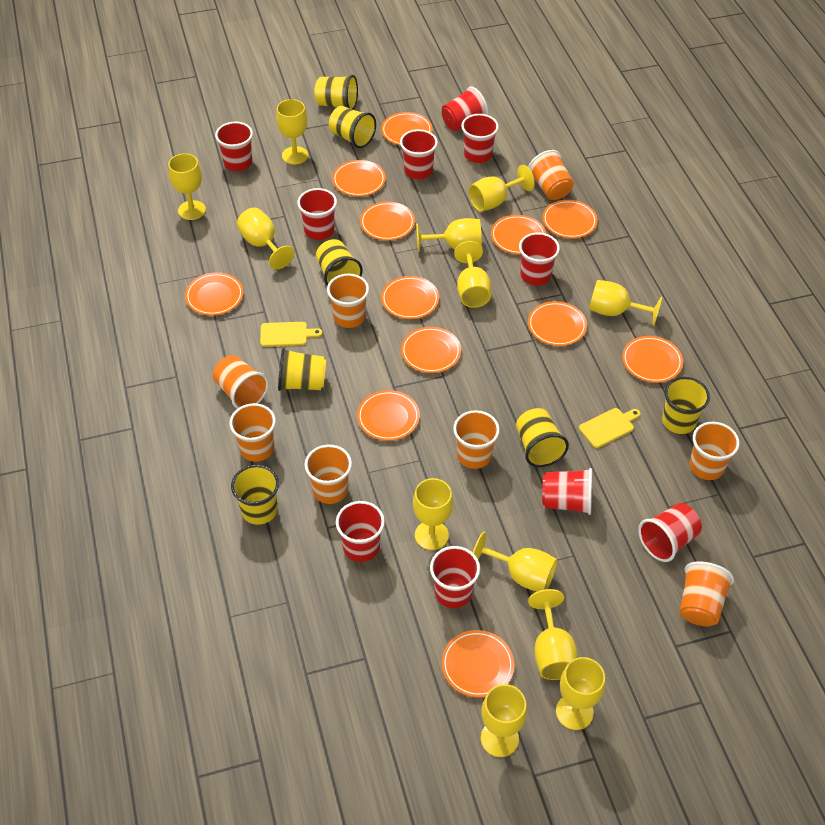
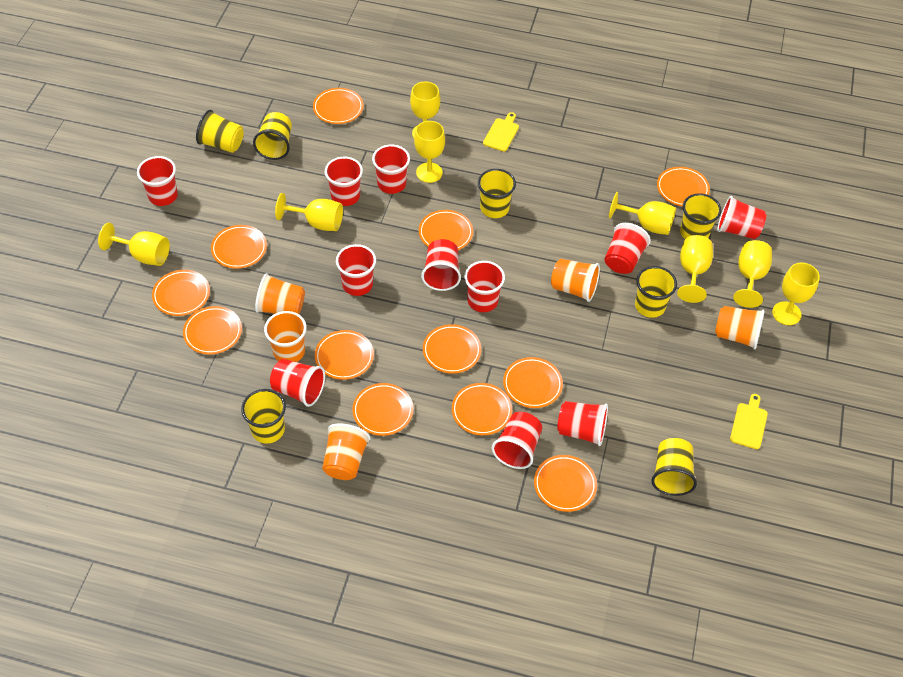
orange cup: 8 -> 5
red cup: 10 -> 11
yellow goblet: 12 -> 8

